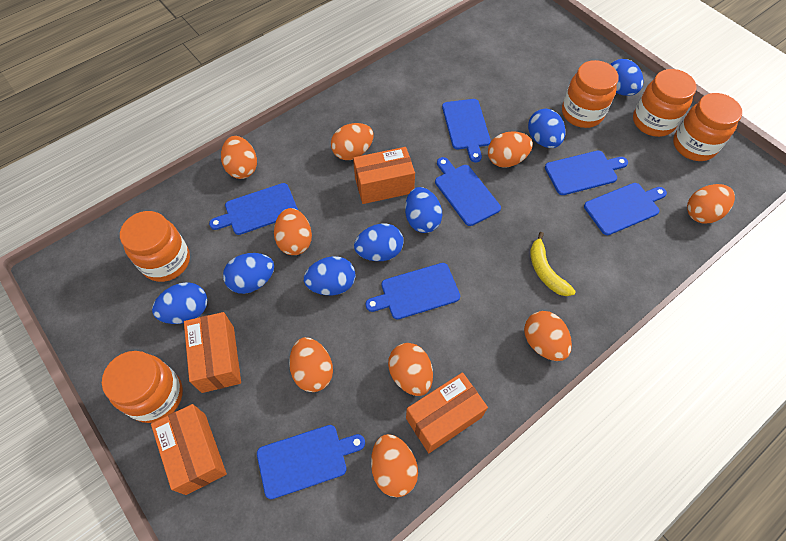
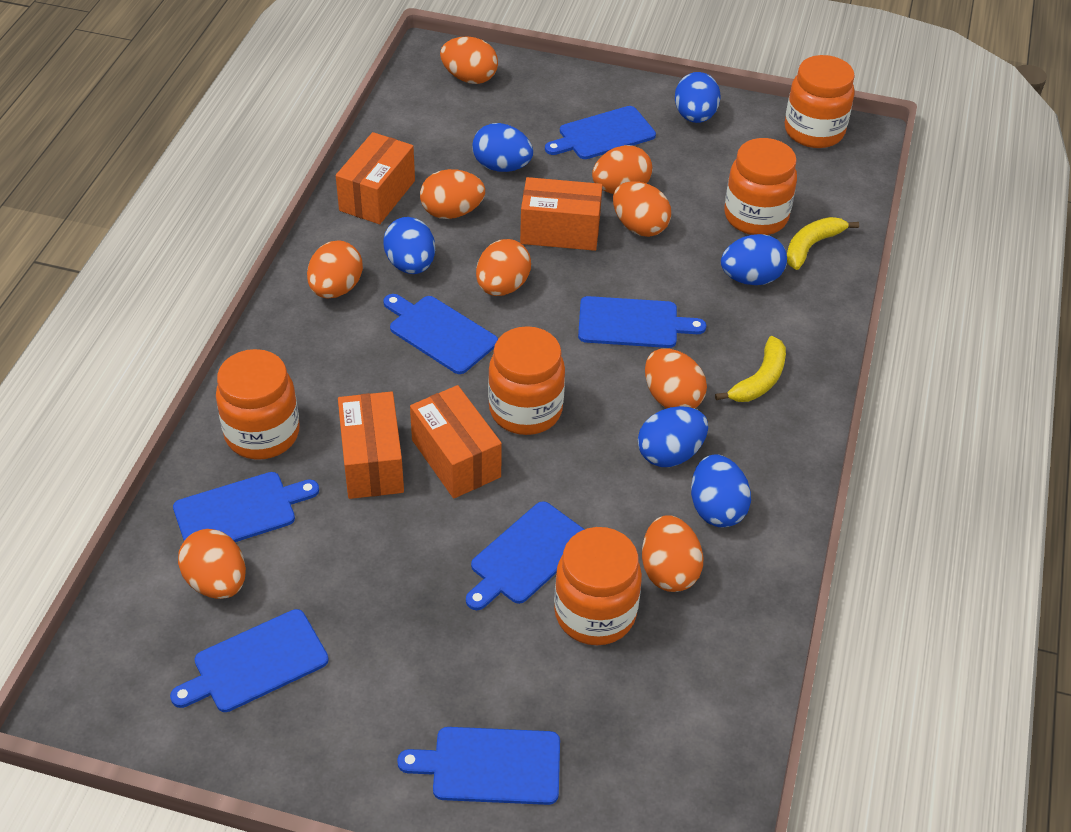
blue egg: 7 -> 6
yellow banana: 1 -> 2

